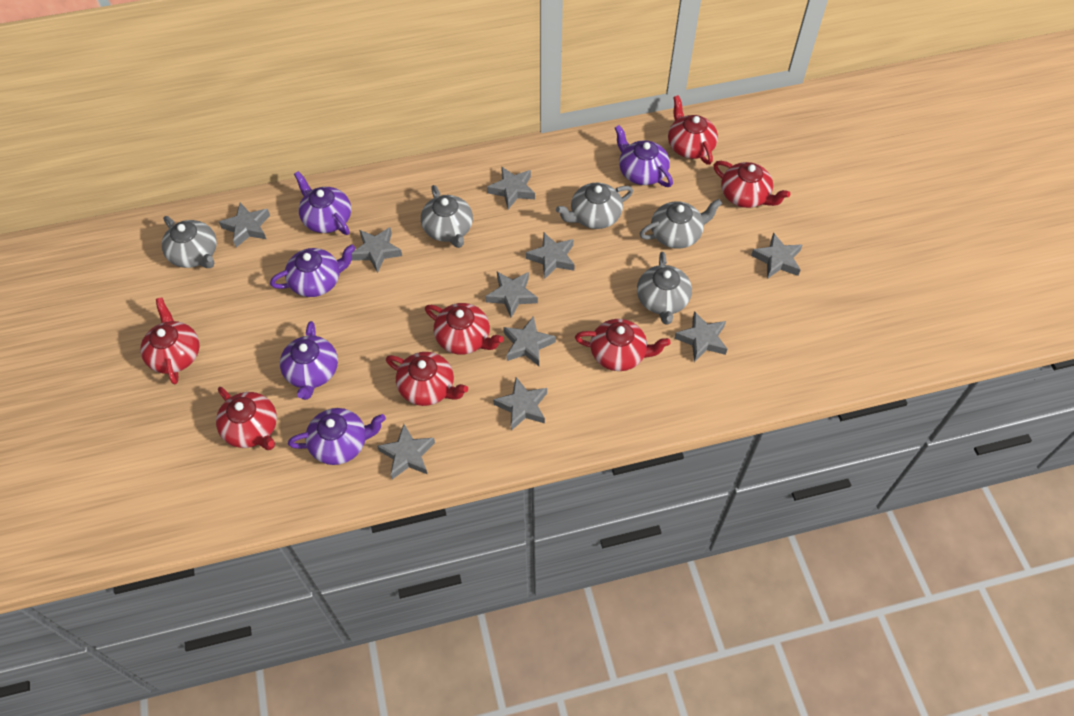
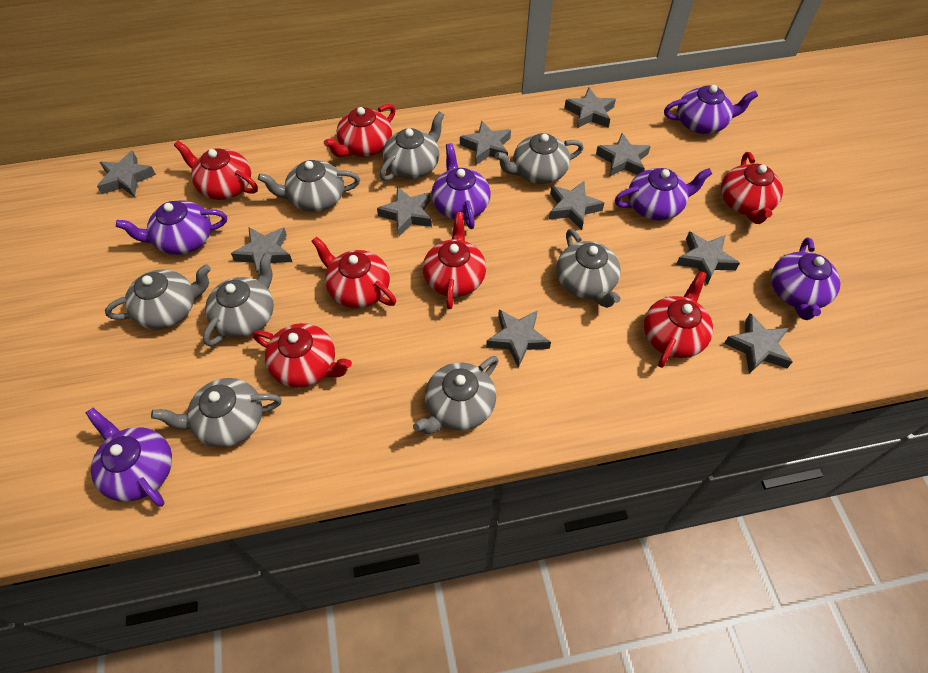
grey teapot: 5 -> 8
purple teapot: 5 -> 6

